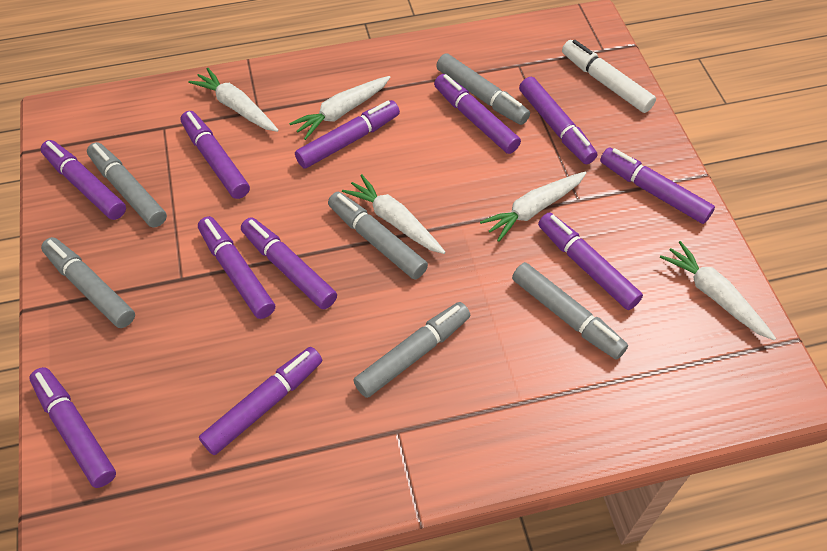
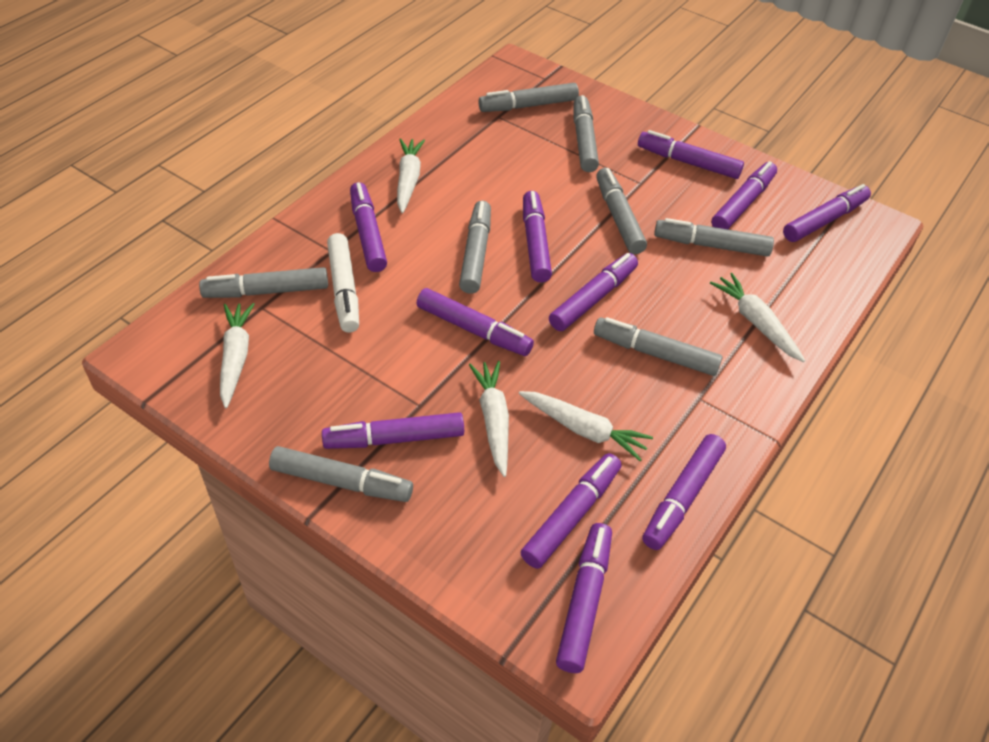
grey marker: 6 -> 8

